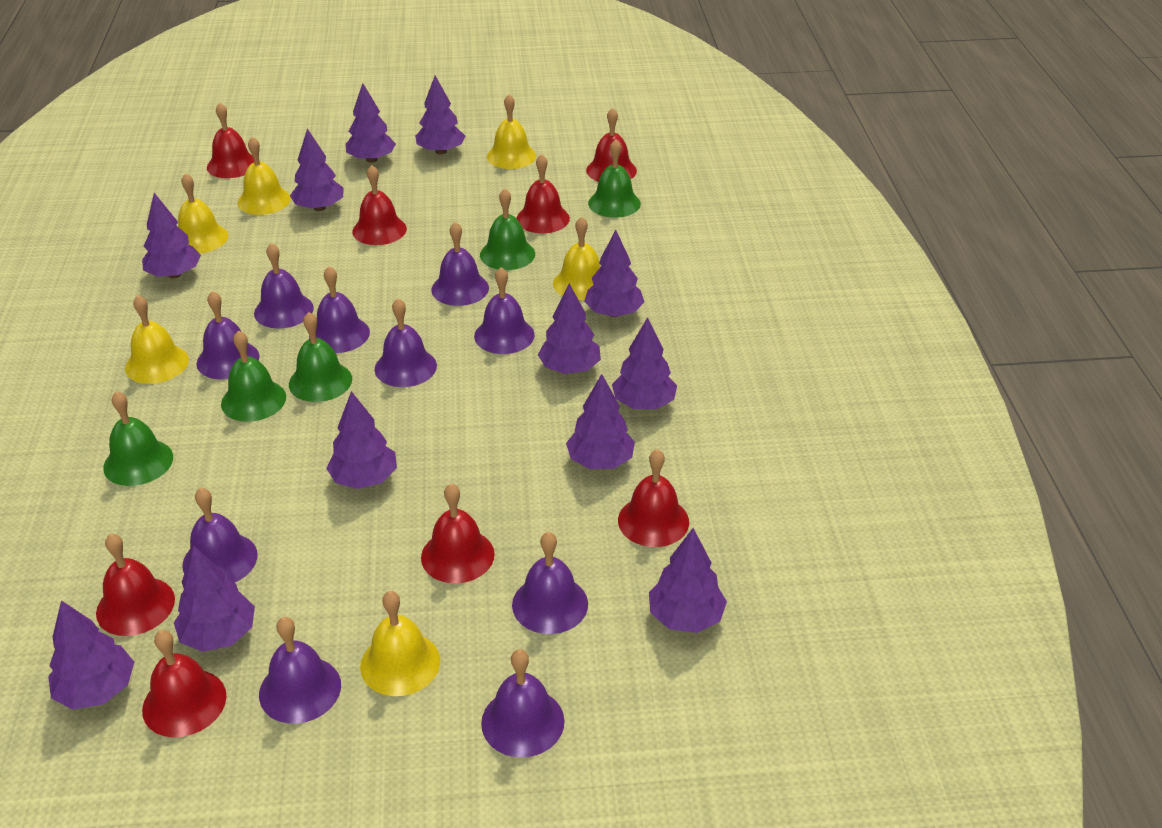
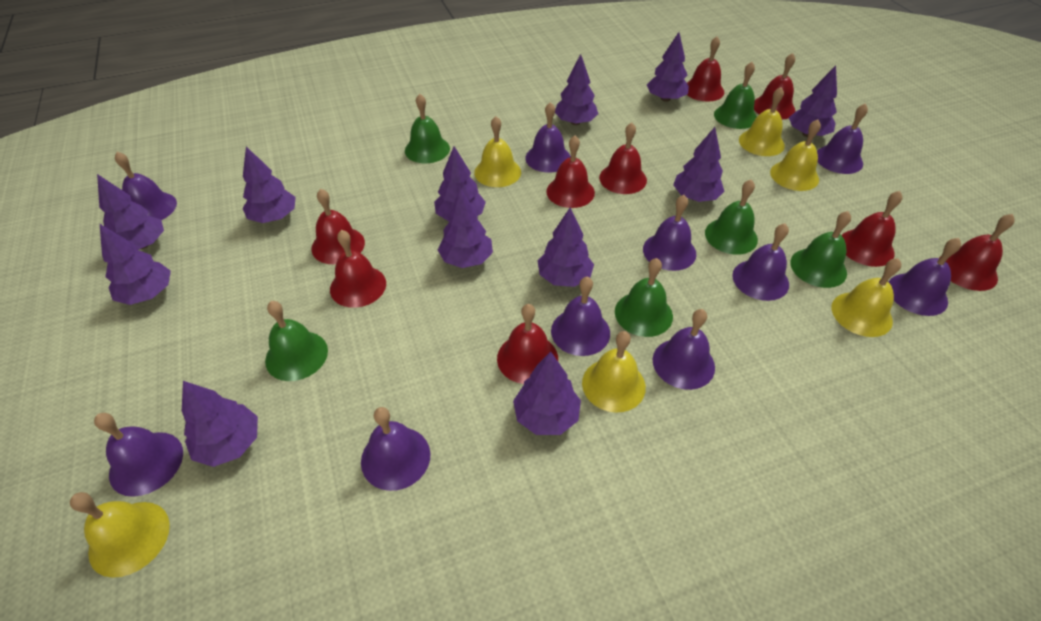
green bell: 5 -> 6
red bell: 8 -> 9

